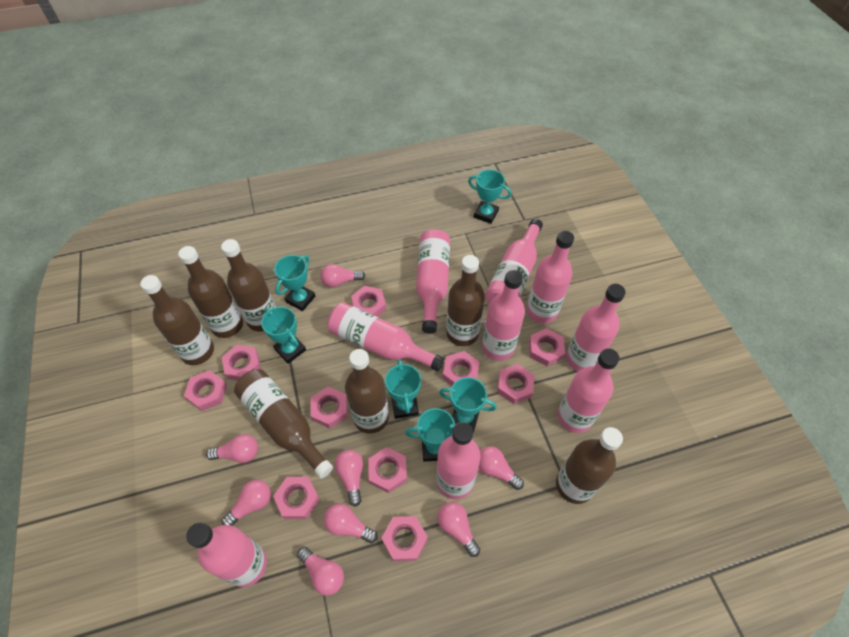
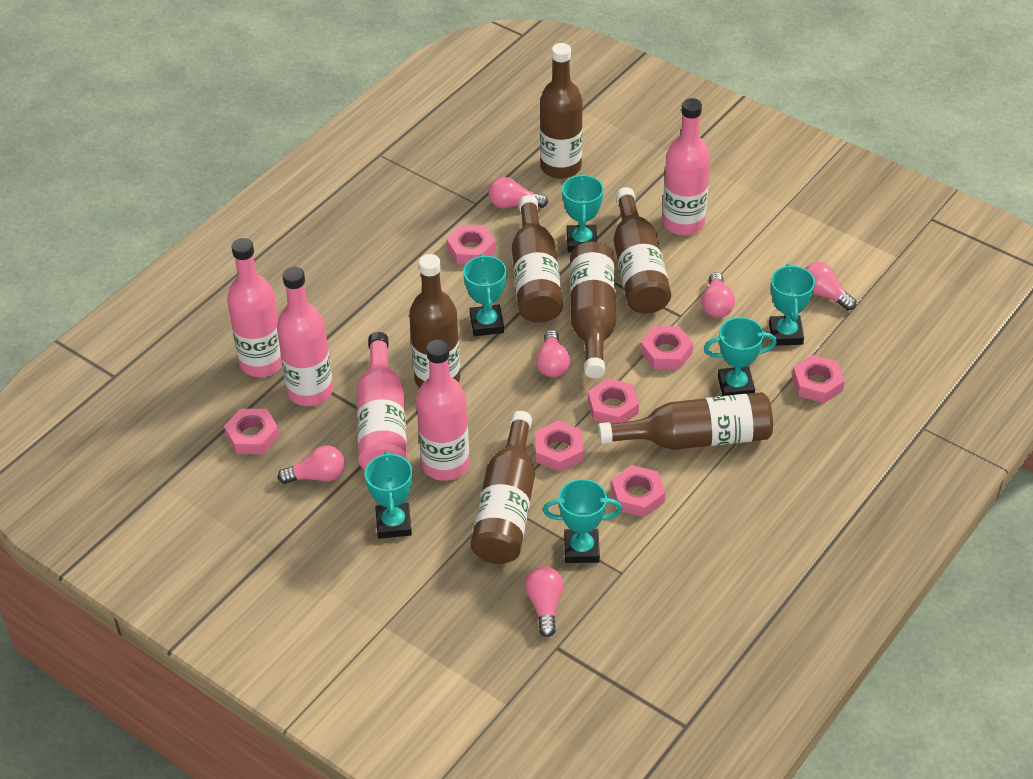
pink bottle: 9 -> 5
pink light bulb: 8 -> 6
pink nut: 10 -> 7

